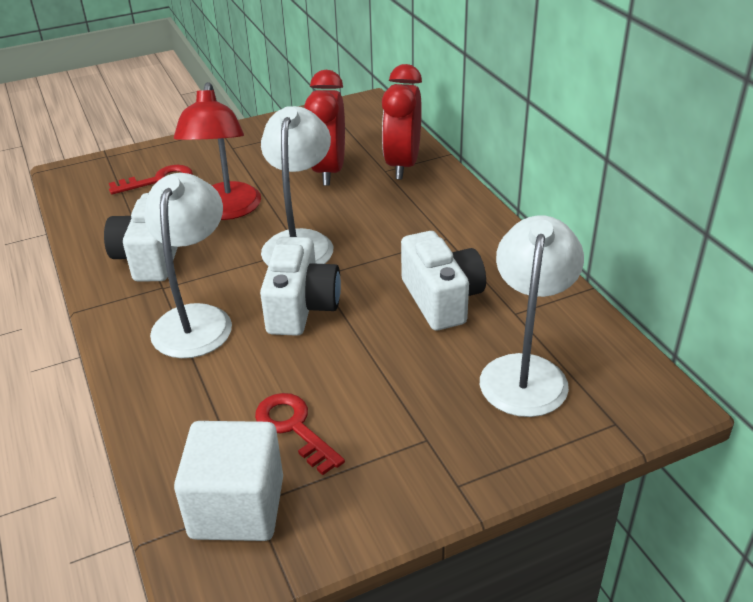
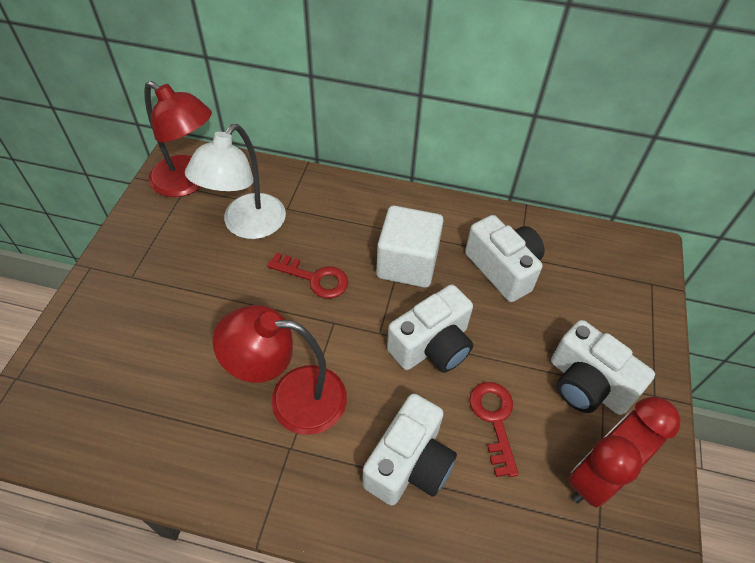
red clock: 2 -> 1
red lamp: 1 -> 2
white camera: 3 -> 4
white lamp: 3 -> 1

